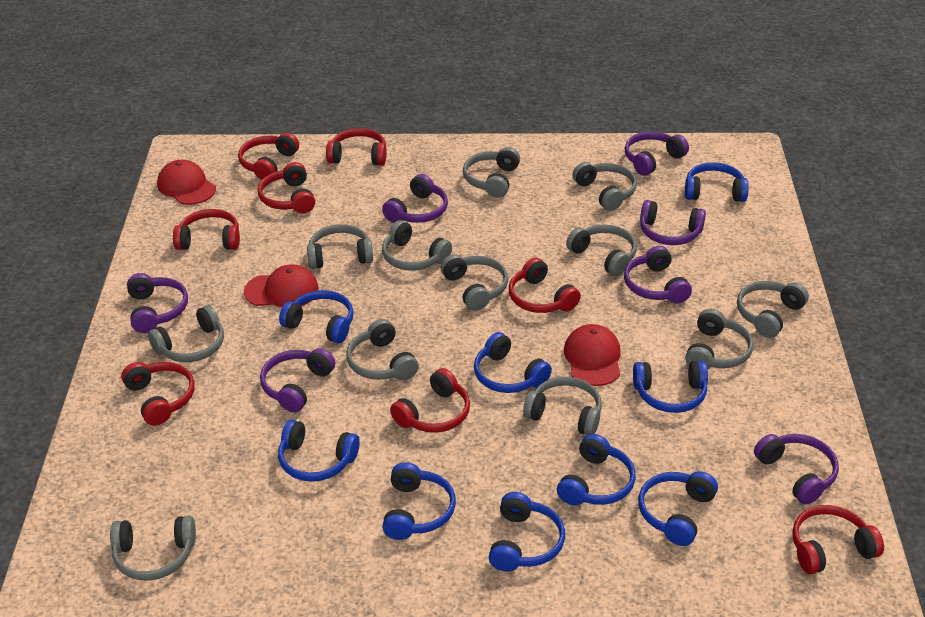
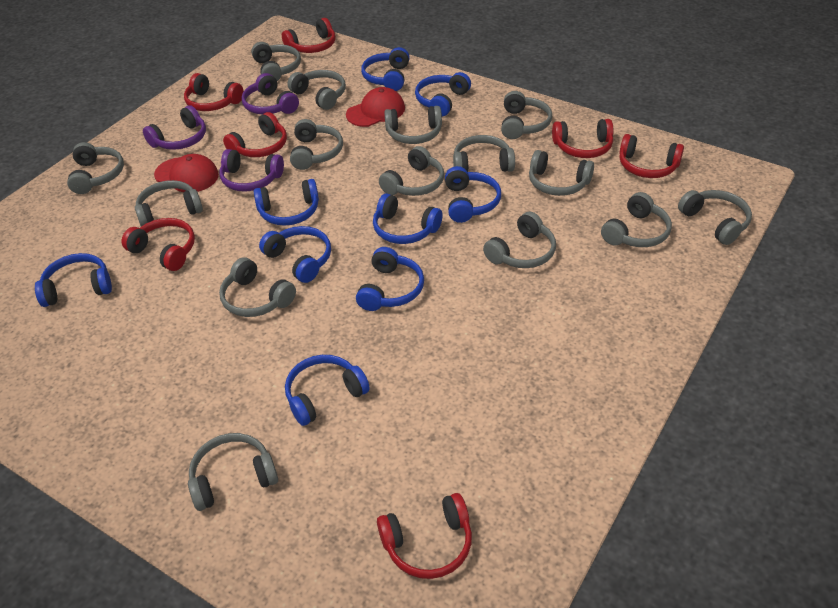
grey headphones: 12 -> 15
purple headphones: 7 -> 3
red cap: 3 -> 2
red headphones: 8 -> 7

